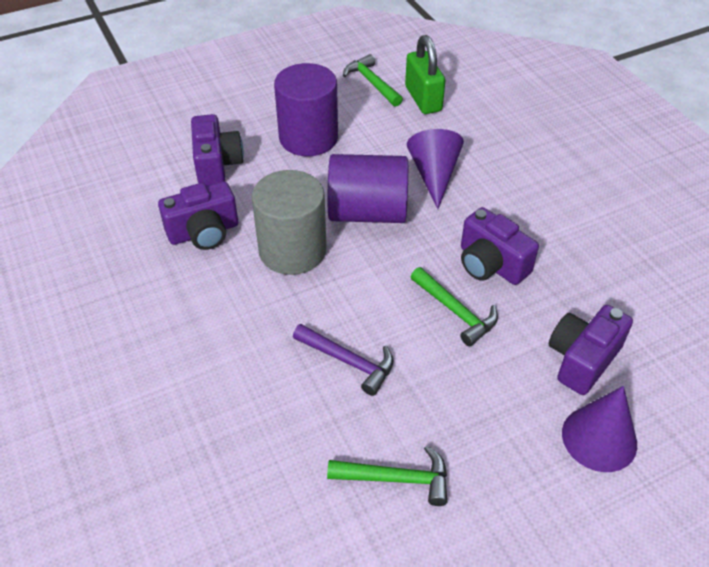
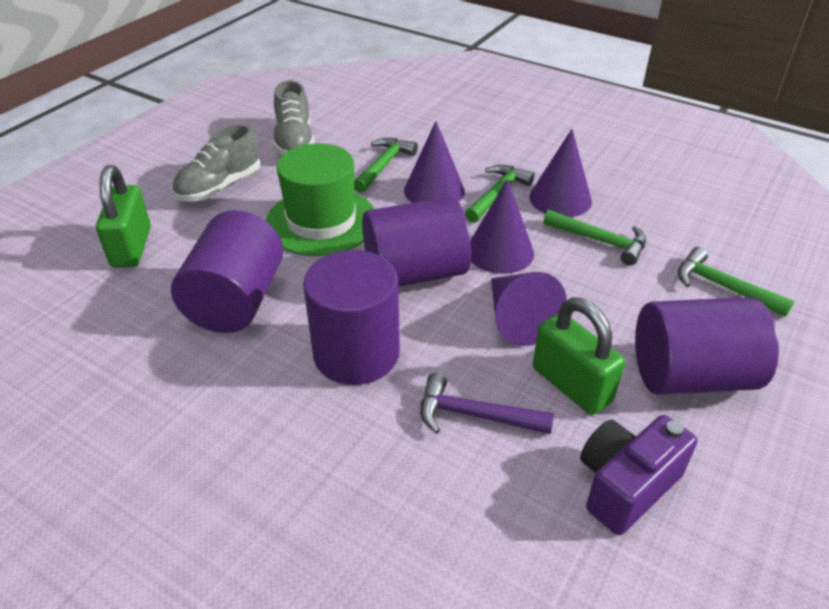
green hammer: 3 -> 4
green hat: 0 -> 1
green padlock: 1 -> 2
grey cylinder: 1 -> 0
grey shoe: 0 -> 2
purple camera: 4 -> 1
purple cone: 2 -> 4
purple cylinder: 2 -> 4

